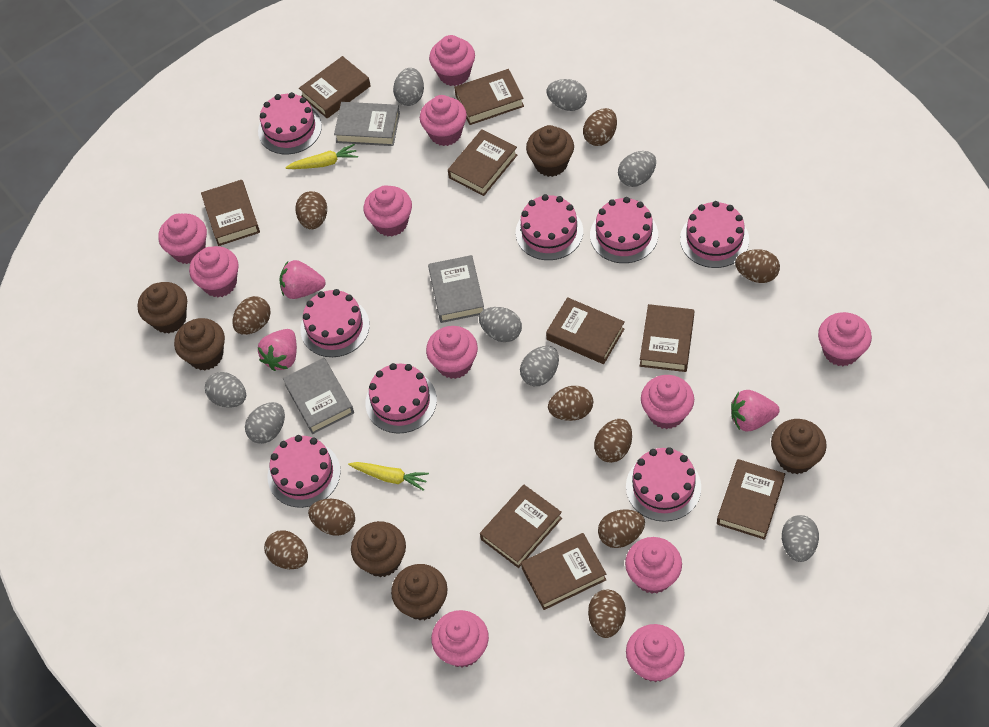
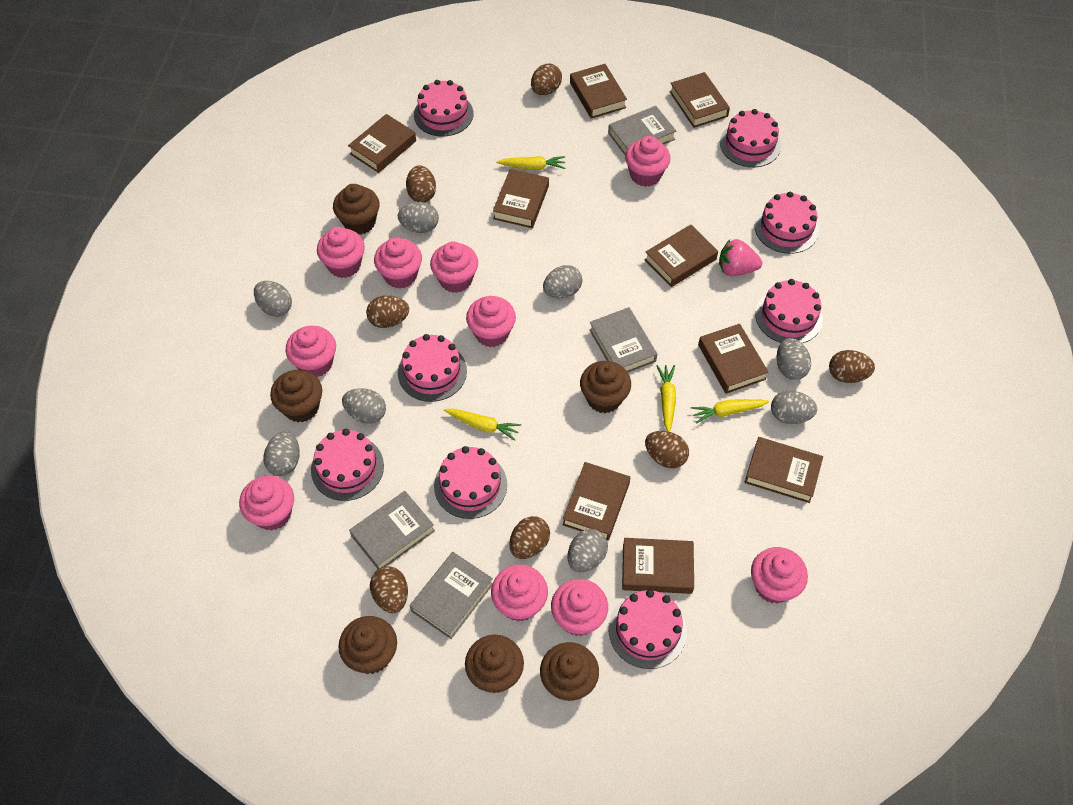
brown egg: 10 -> 7
grey book: 3 -> 4
pink cupcake: 11 -> 10
pink strawberry: 3 -> 1
yellow carrot: 2 -> 4

